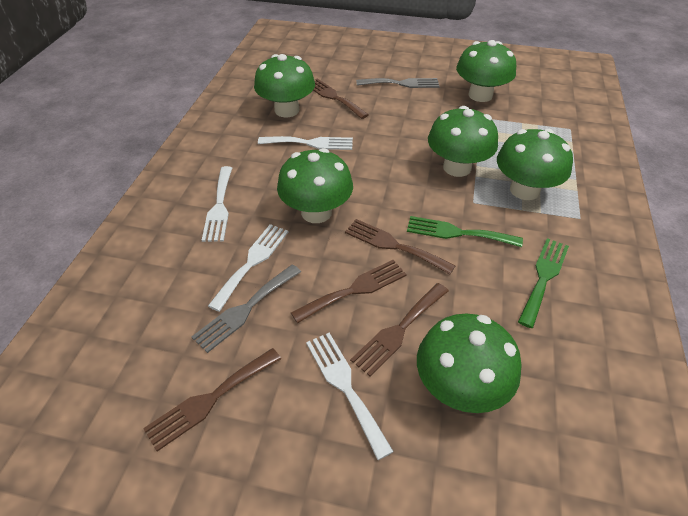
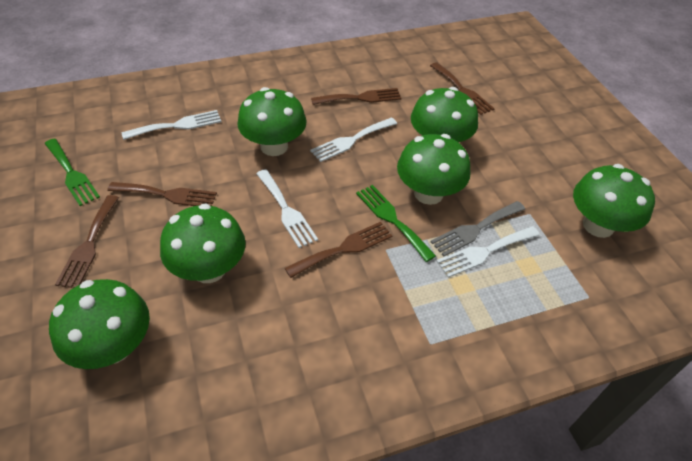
grey fork: 2 -> 1

